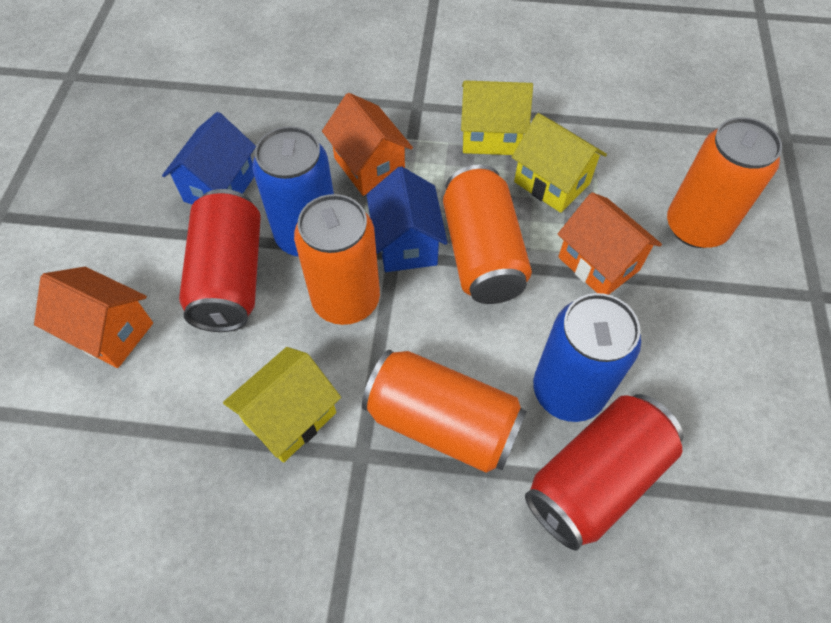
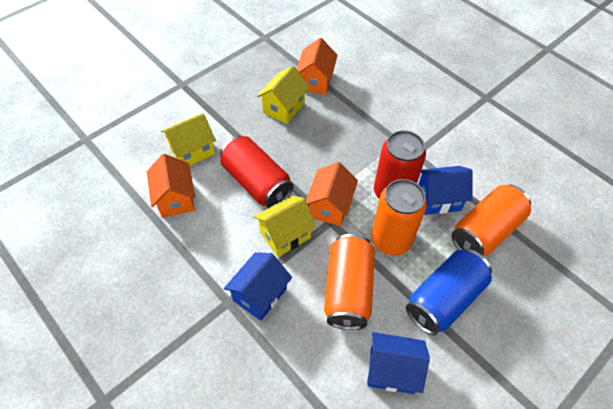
blue can: 2 -> 1
blue house: 2 -> 3
orange can: 4 -> 3

